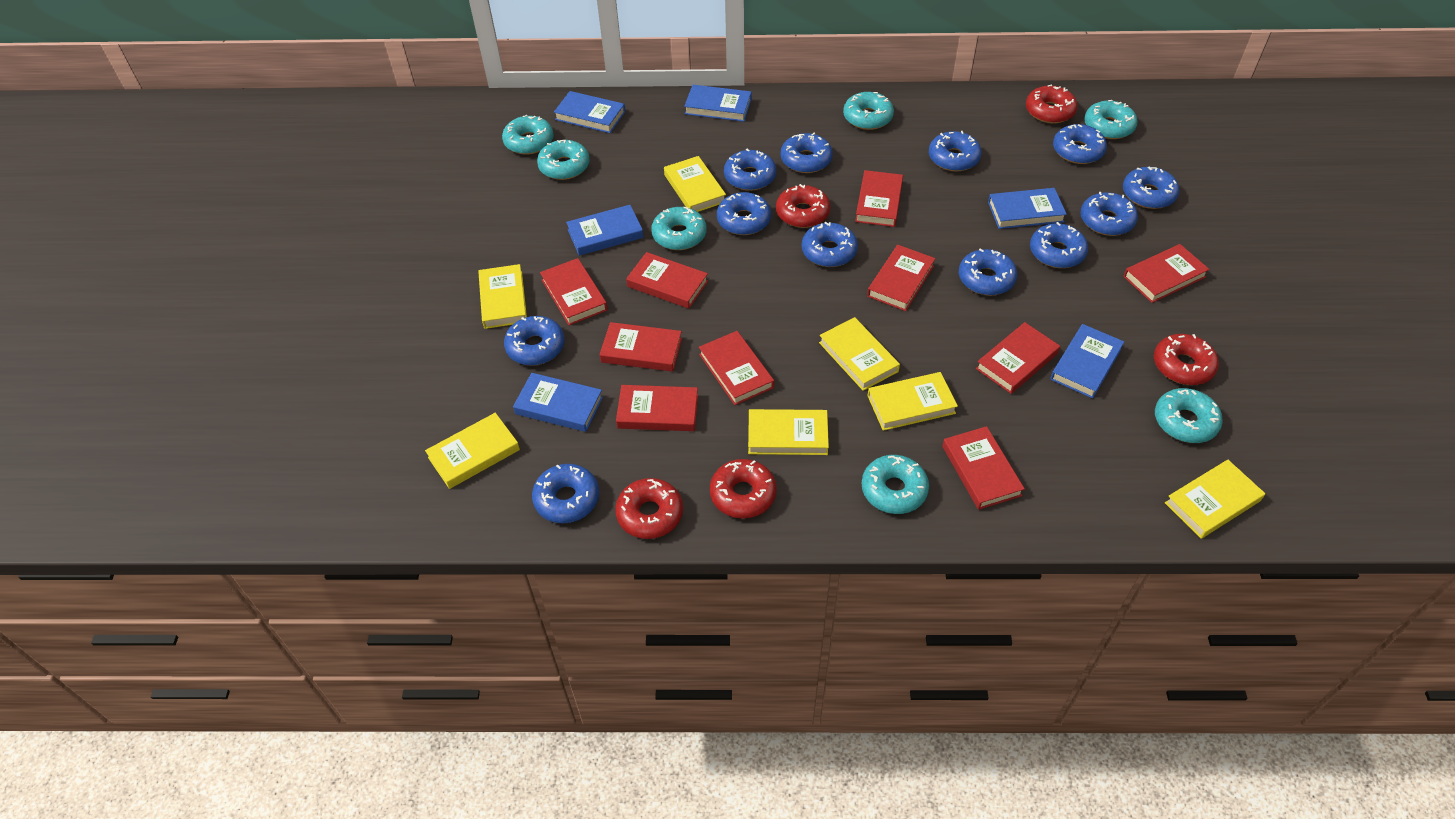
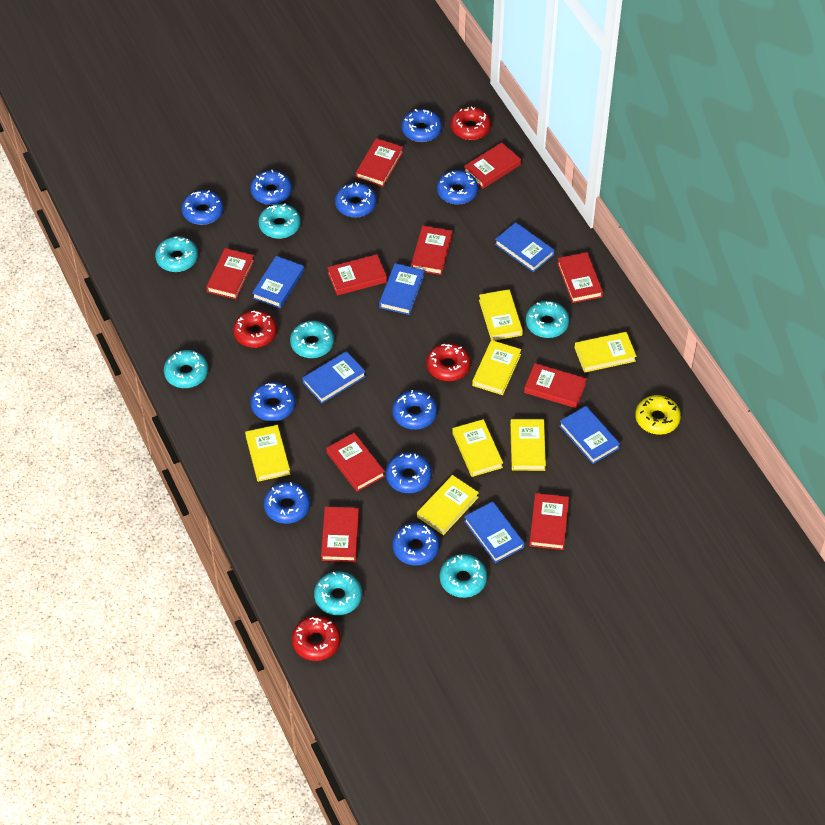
blue donut: 12 -> 10
red donut: 5 -> 4
yellow donut: 0 -> 1

